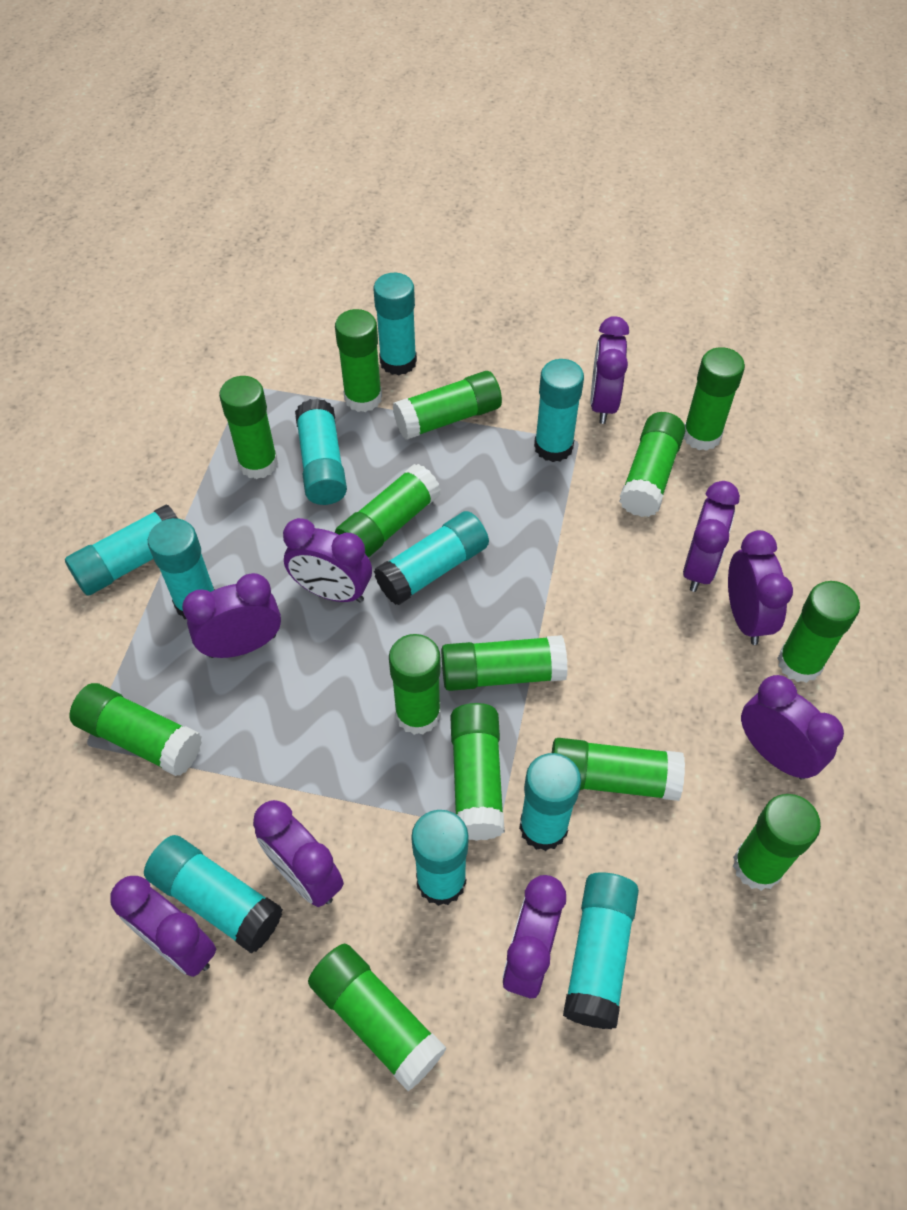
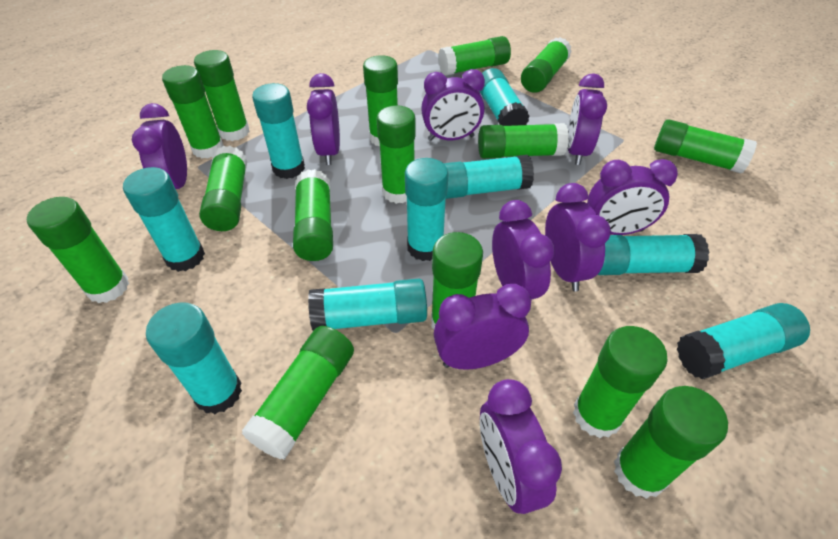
green glue stick: 14 -> 15
turquoise glue stick: 10 -> 9

